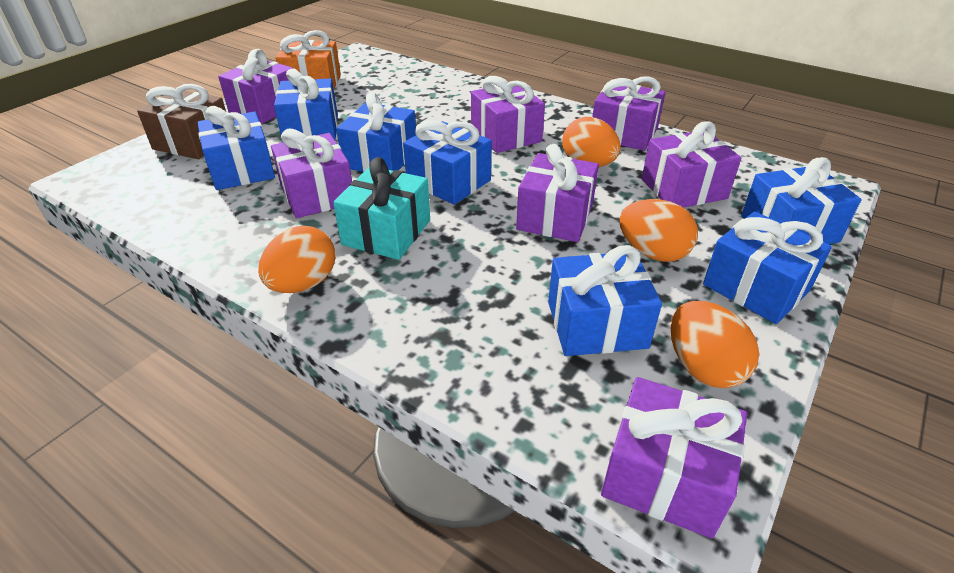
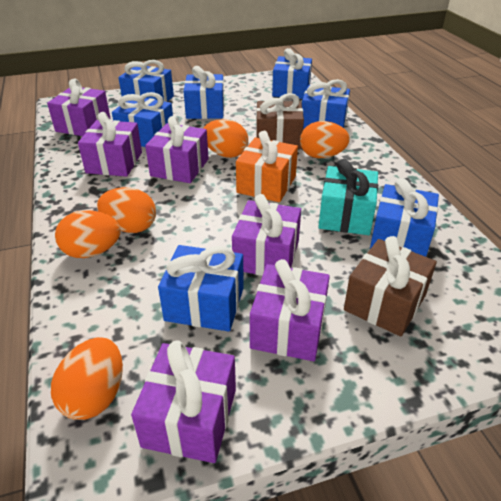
brown gift: 1 -> 2
orange egg: 4 -> 5
purple gift: 7 -> 6

